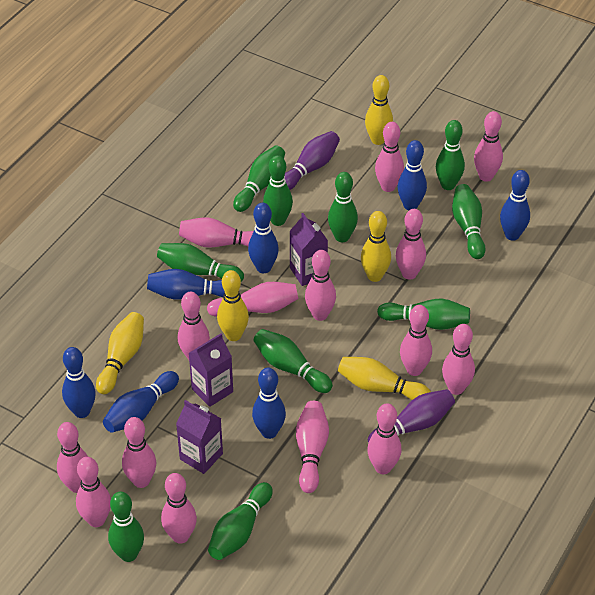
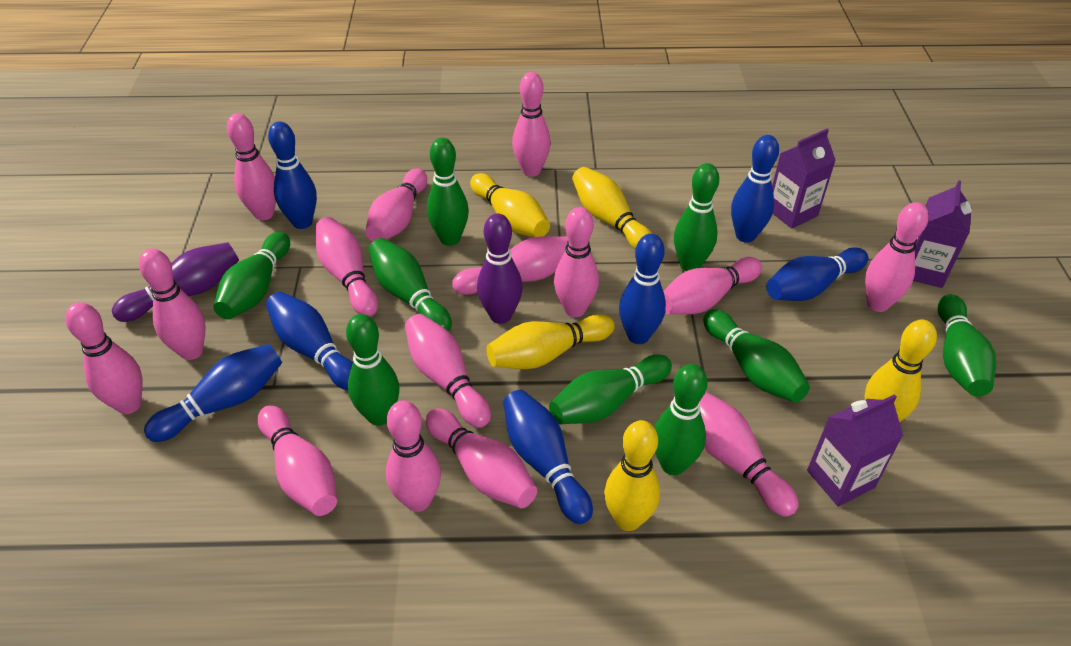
green bowling pin: 10 -> 9

